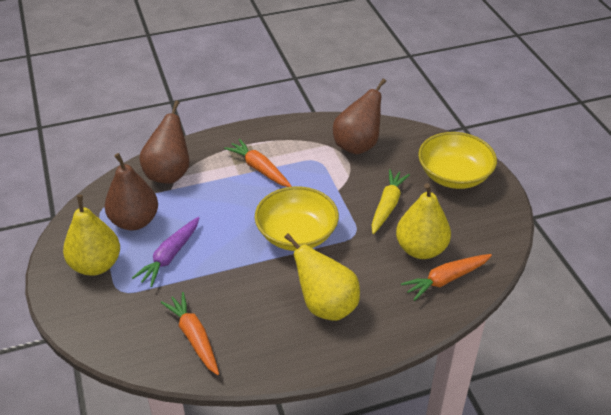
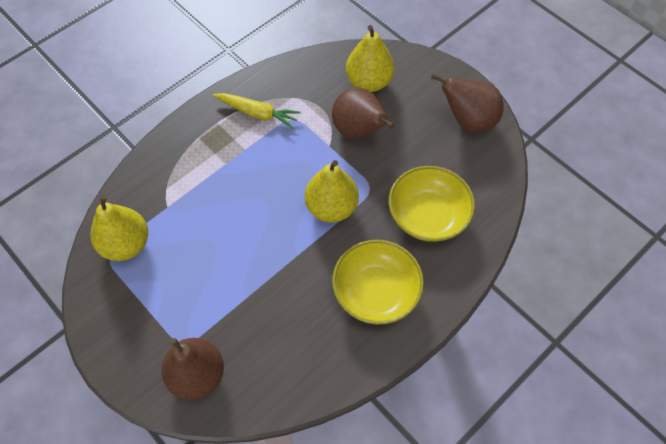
orange carrot: 3 -> 0
purple carrot: 1 -> 0

